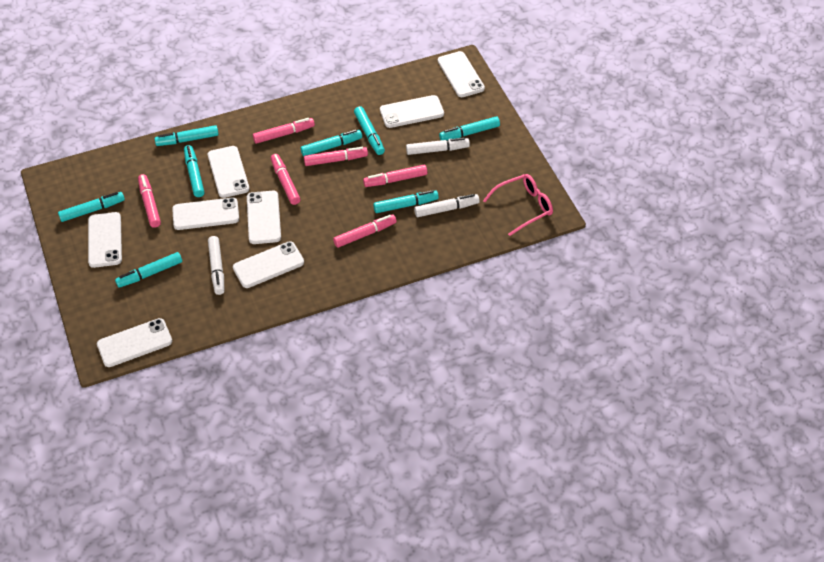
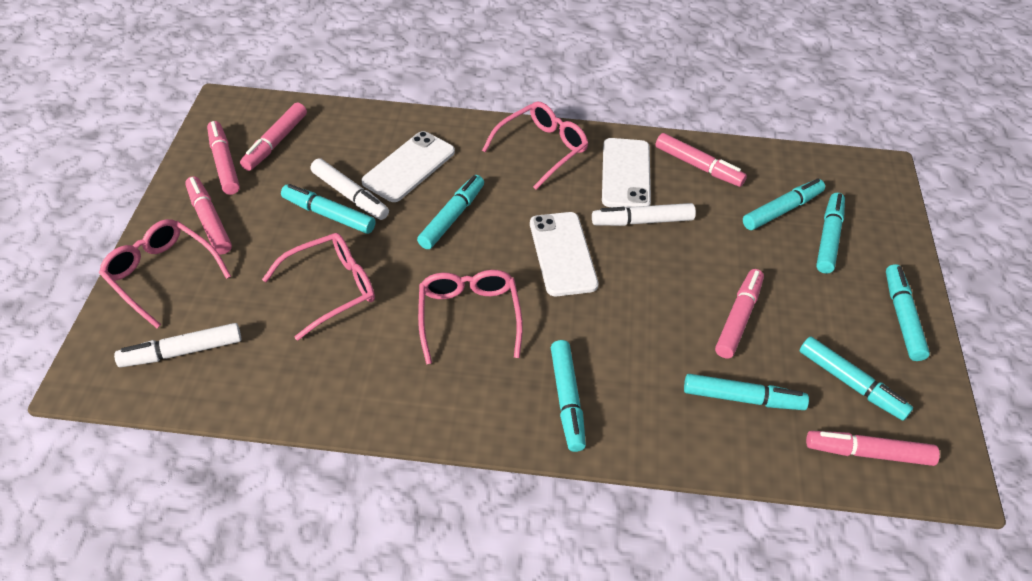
pink glasses: 1 -> 4
white phone: 8 -> 3

